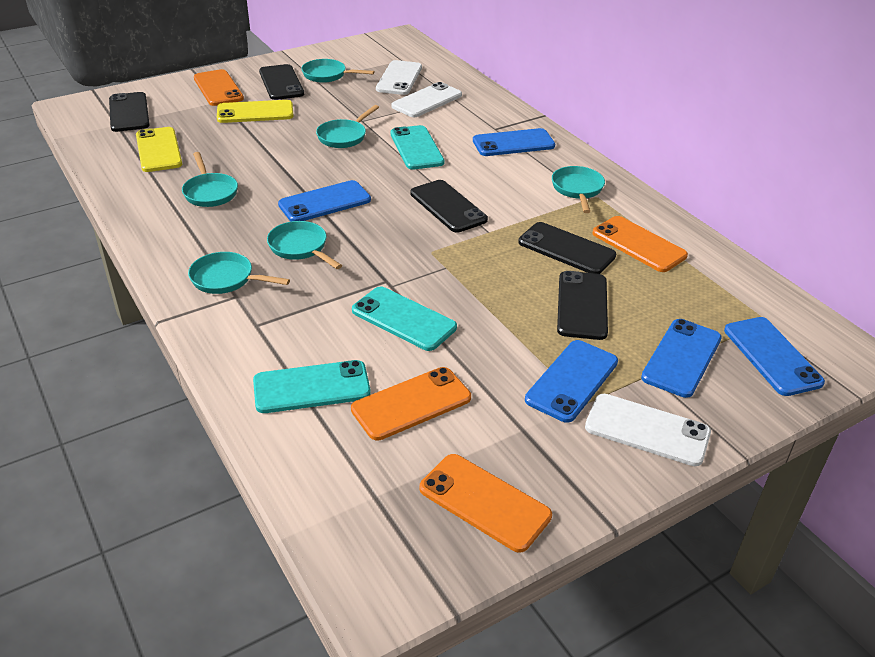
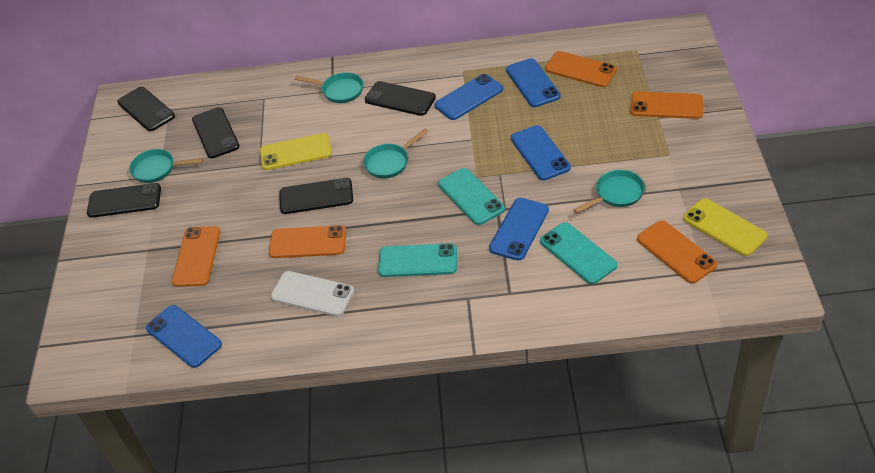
orange phone: 4 -> 5
turquoise pan: 6 -> 4
white phone: 3 -> 1

